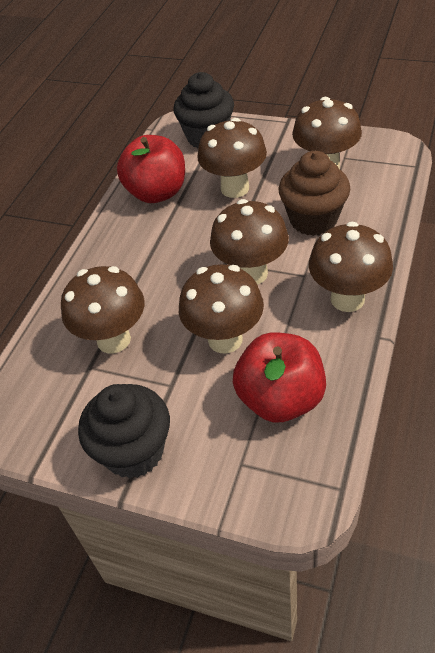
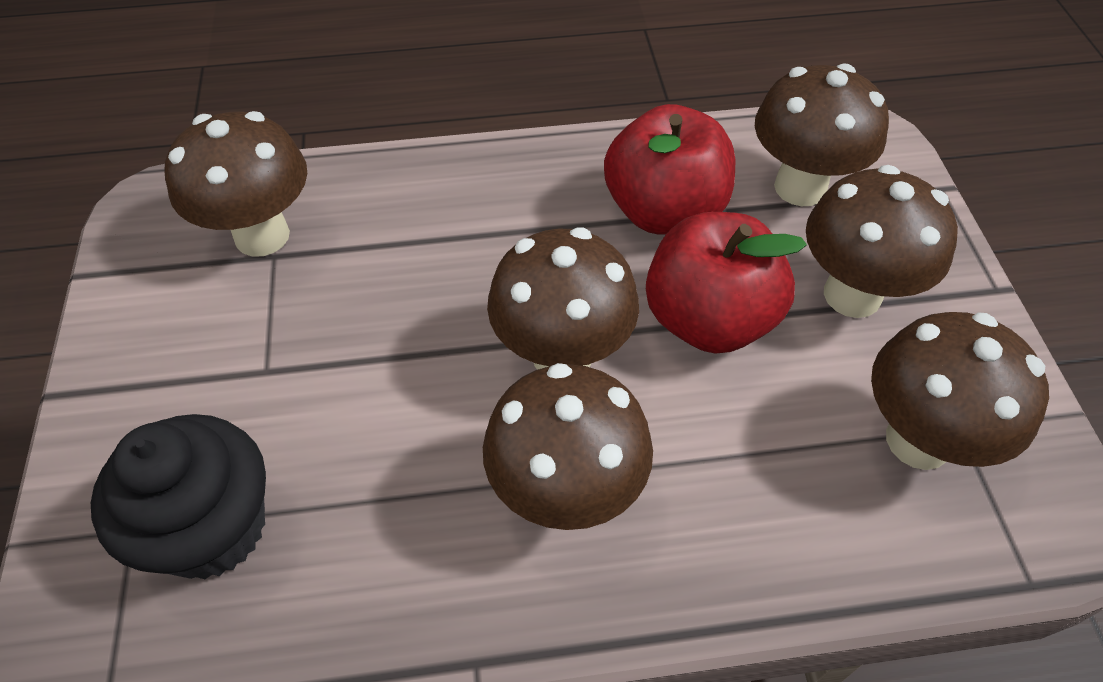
black cupcake: 2 -> 1
brown cupcake: 1 -> 0

